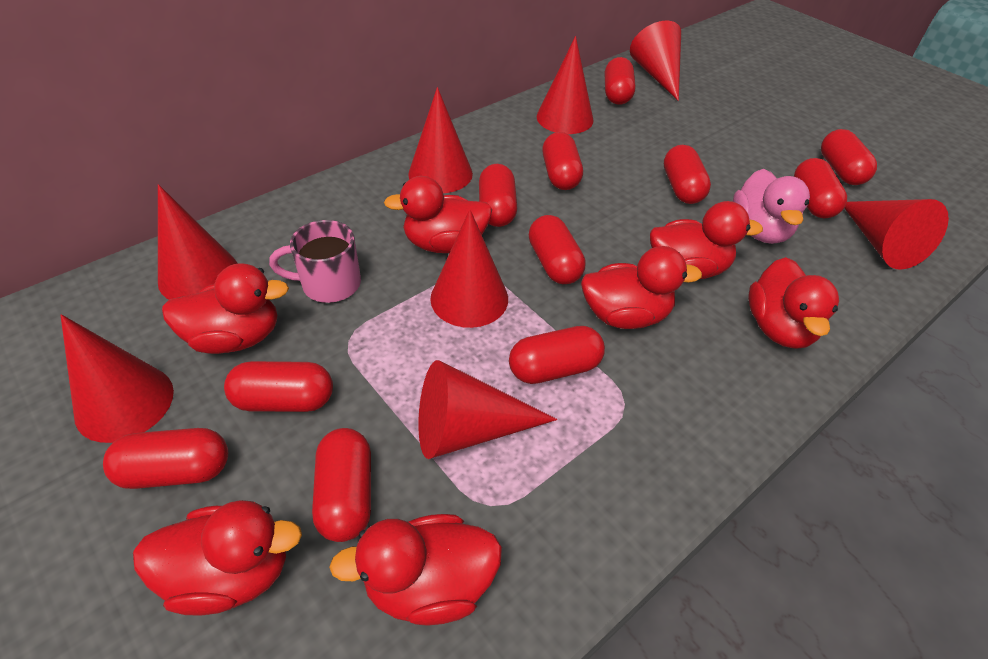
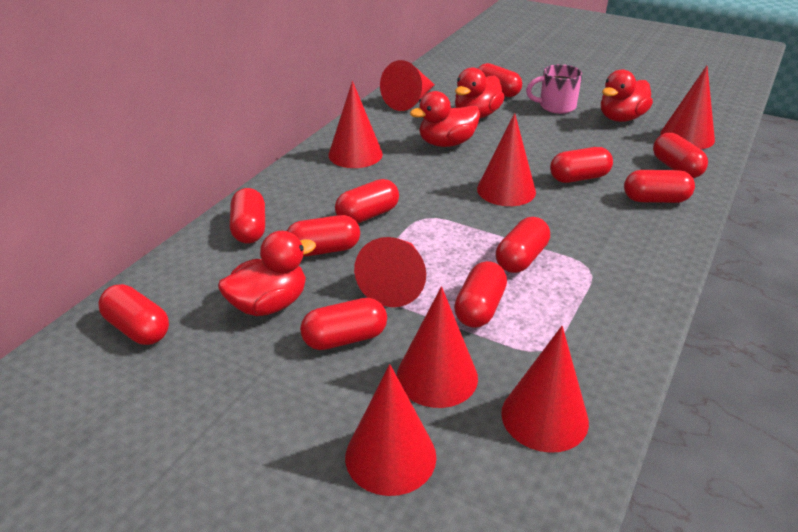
pink duck: 1 -> 0
red duck: 7 -> 4

